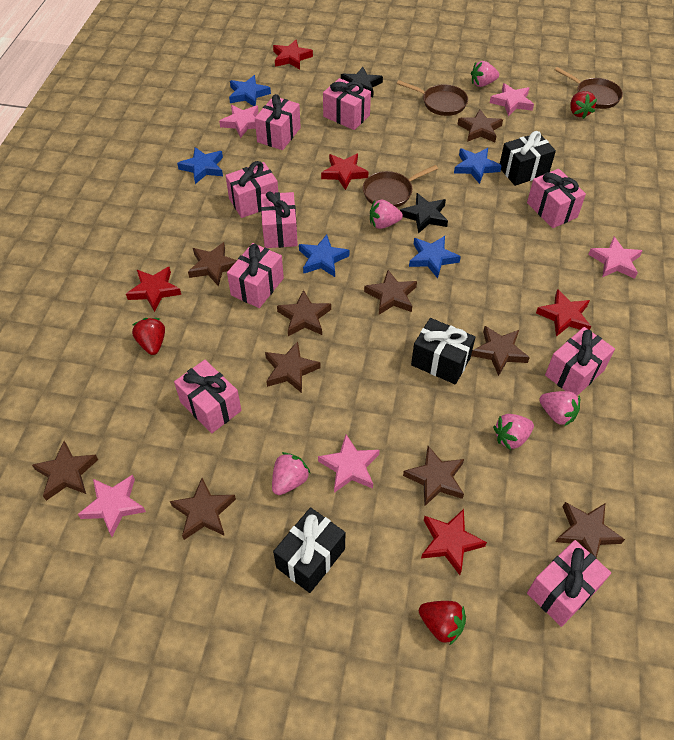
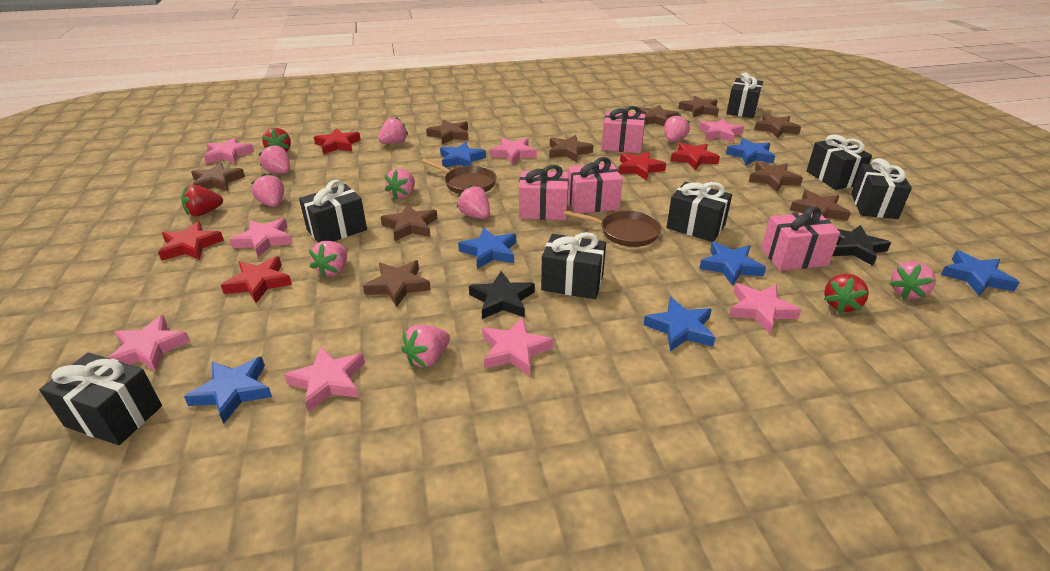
black gift: 3 -> 7
blue star: 5 -> 7
brown pan: 3 -> 2
pink gift: 9 -> 4
pink star: 5 -> 8
pink strawberry: 5 -> 9

